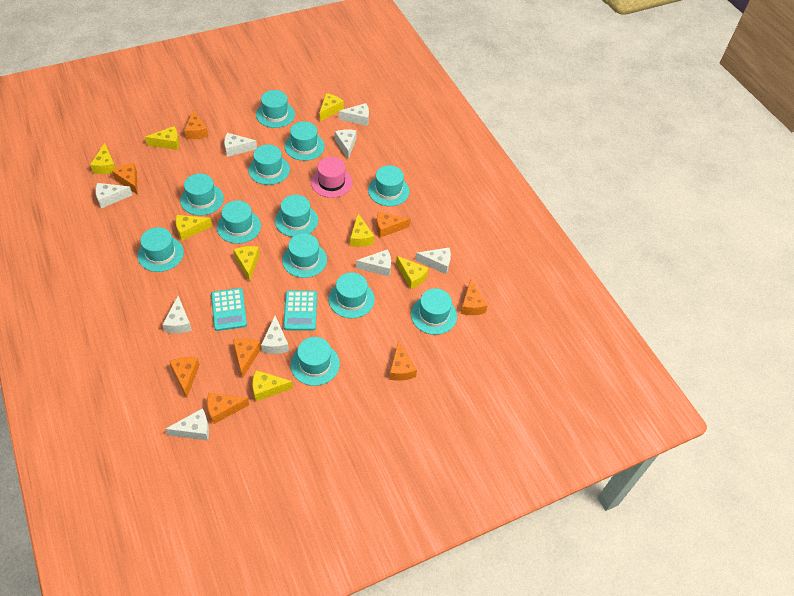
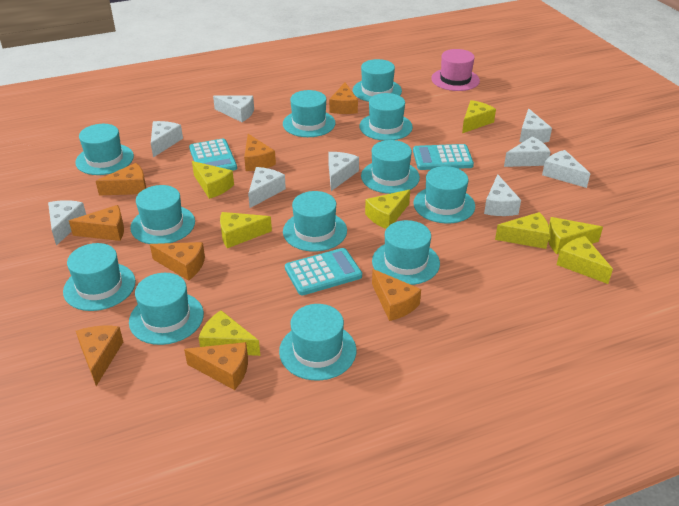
turquoise calculator: 2 -> 3

